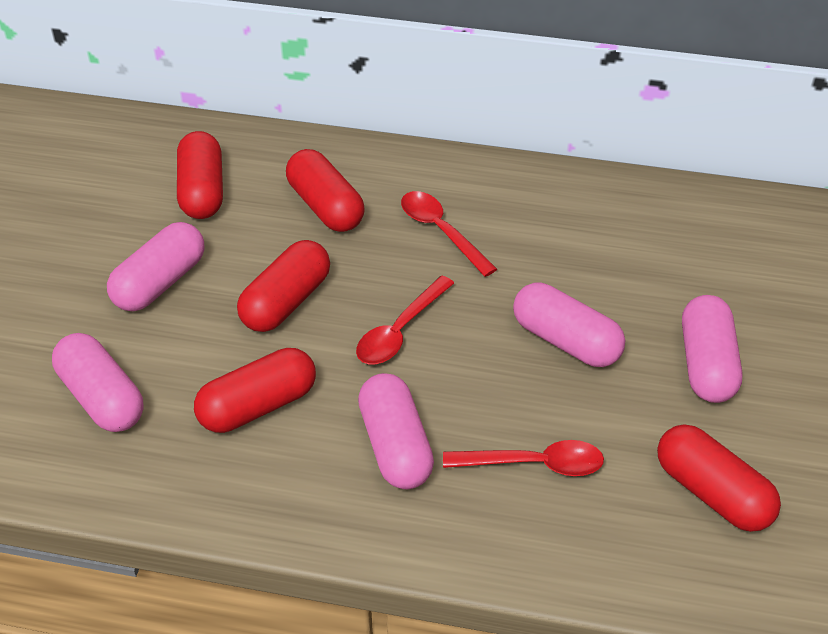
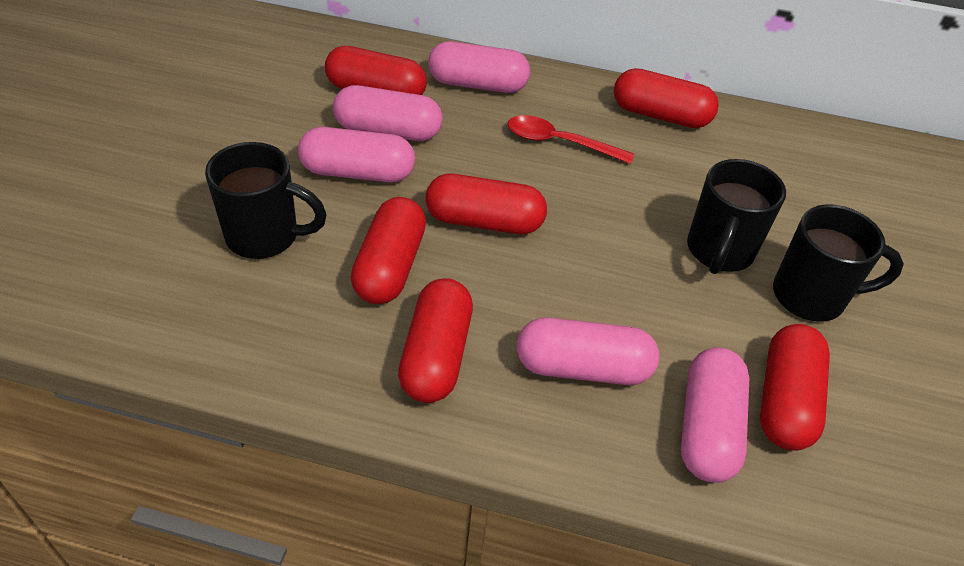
black mug: 0 -> 3
red capsule: 5 -> 6
red spoon: 3 -> 1

